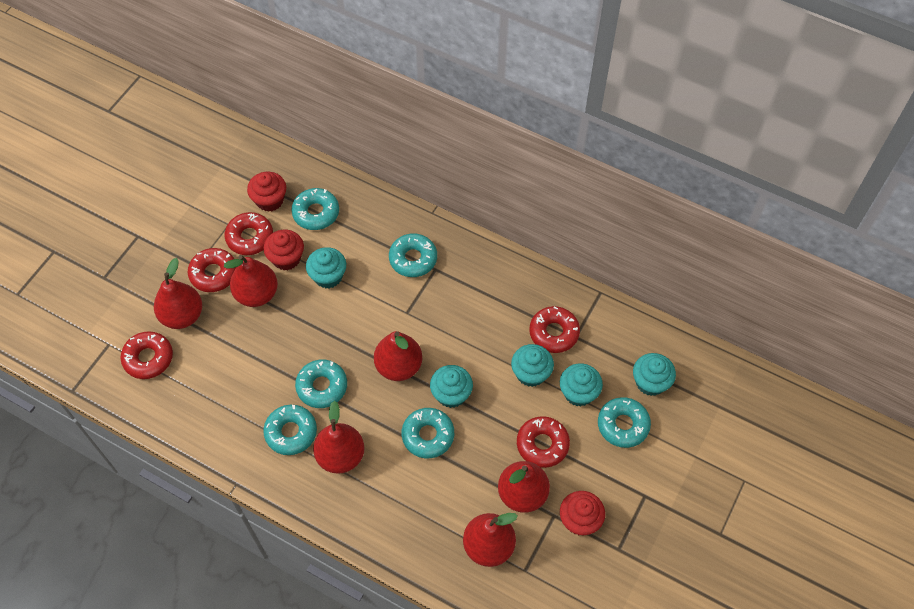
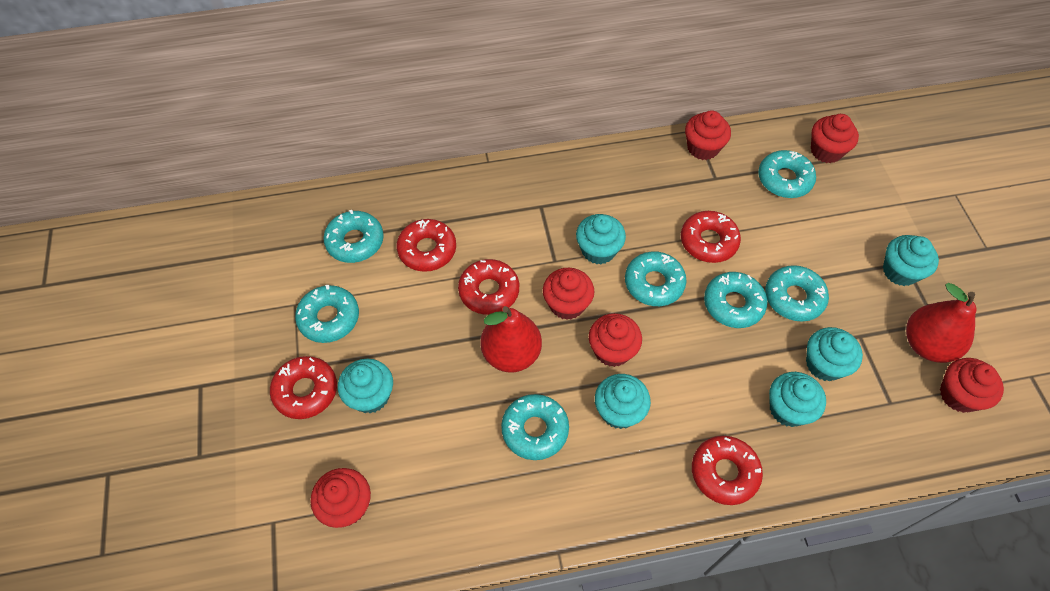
red cupcake: 3 -> 6
red pear: 6 -> 2
turquoise cupcake: 5 -> 6
turquoise donut: 6 -> 7

